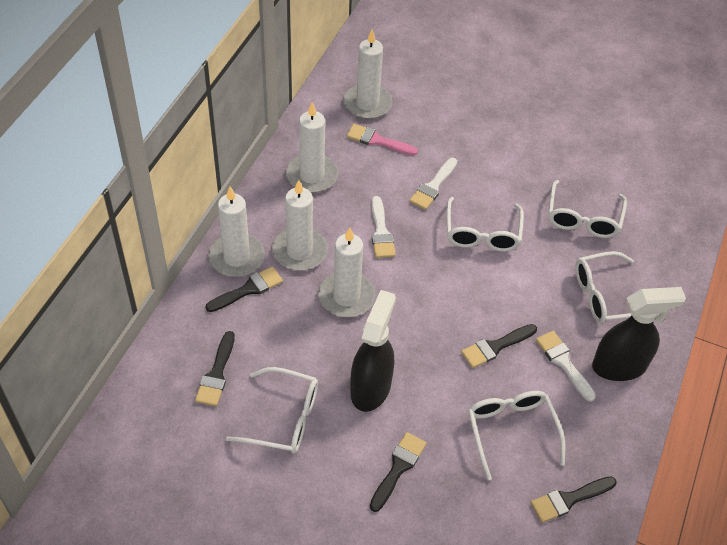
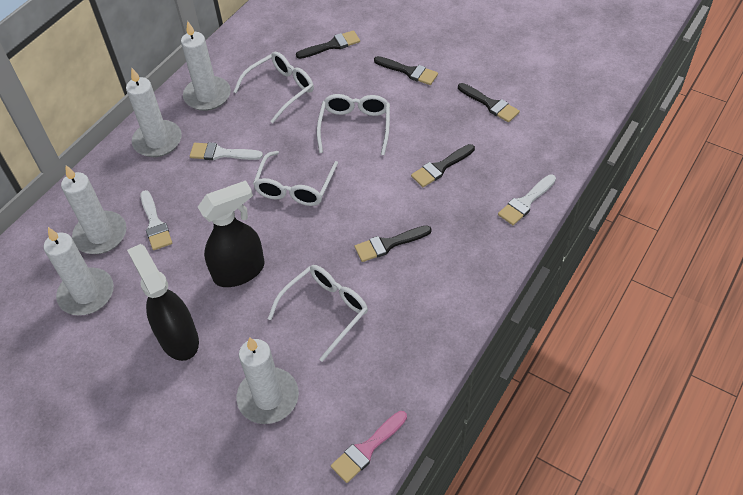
white glasses: 5 -> 4

